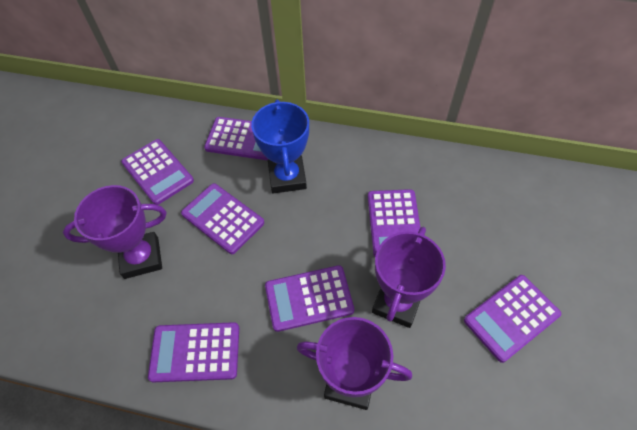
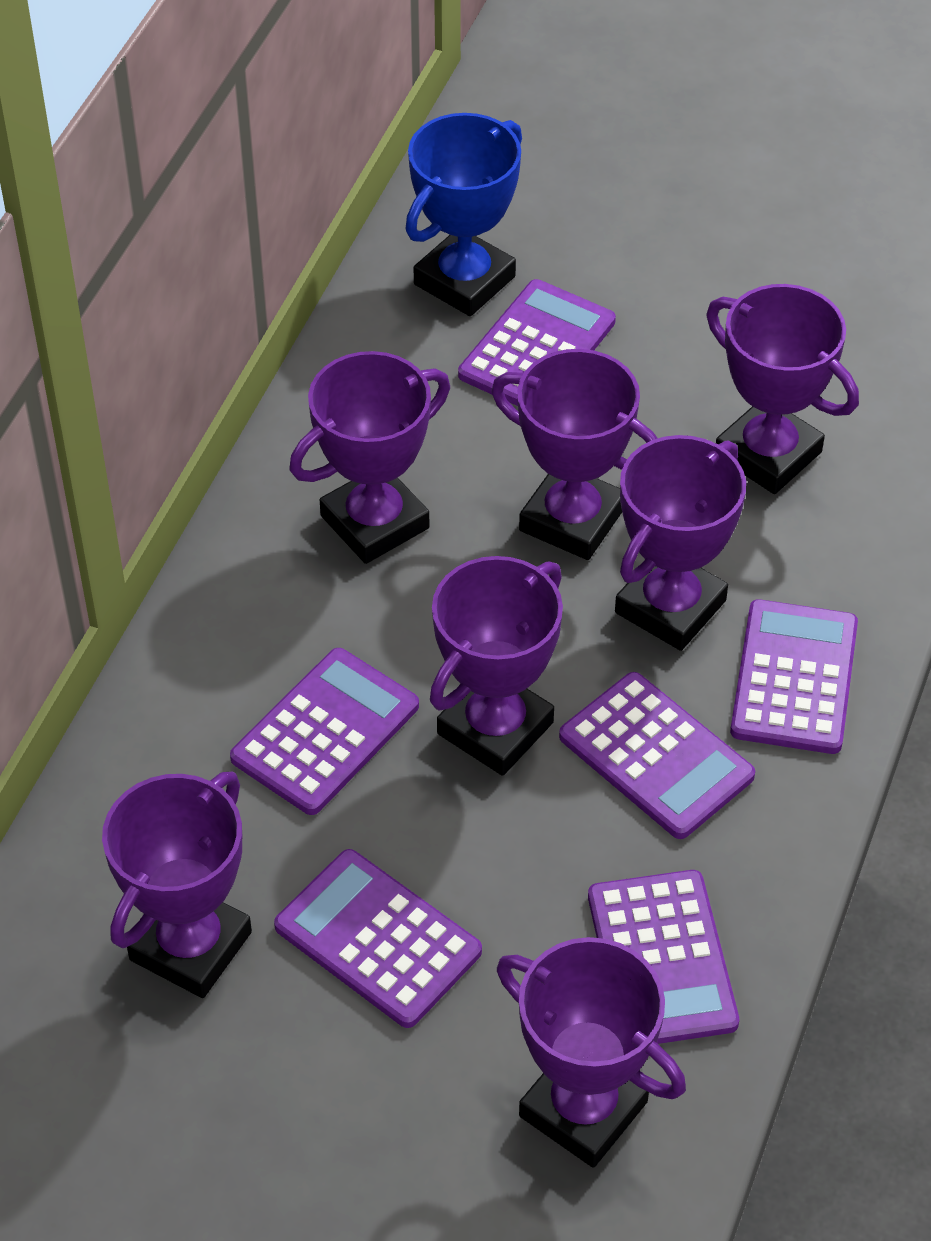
purple calculator: 7 -> 6
purple trophy: 3 -> 7

